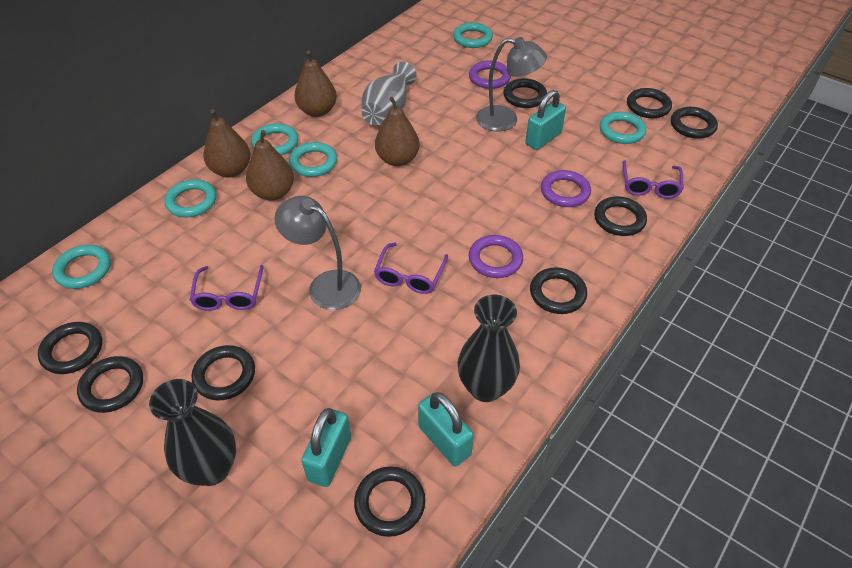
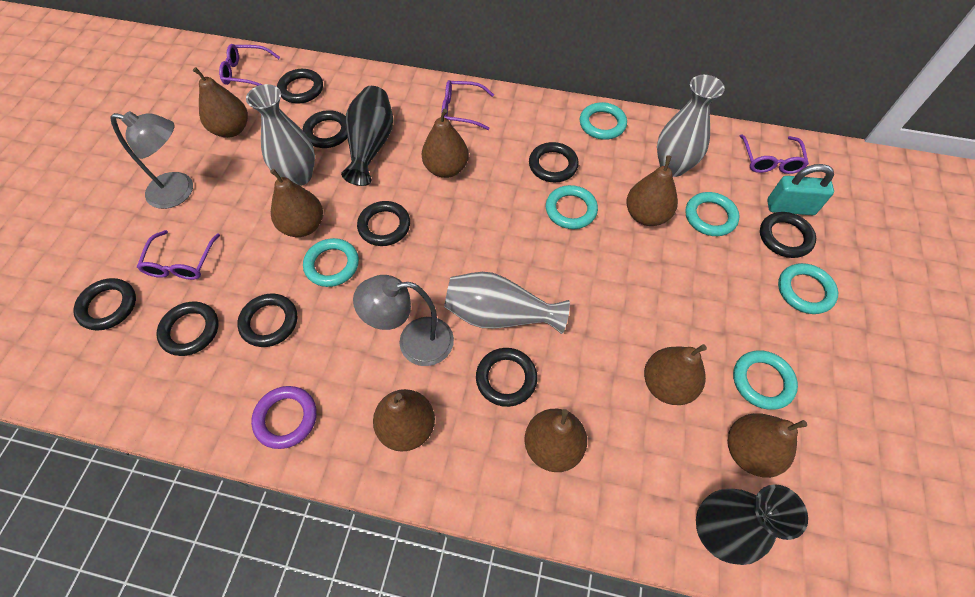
brown pear: 4 -> 8
grey vase: 1 -> 3
purple glasses: 3 -> 4
purple ring: 3 -> 1
turquoise padlock: 3 -> 1

